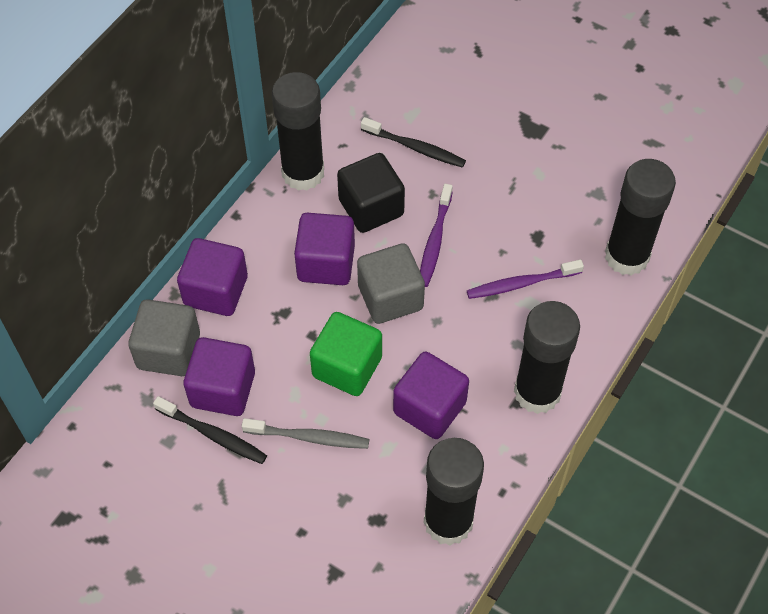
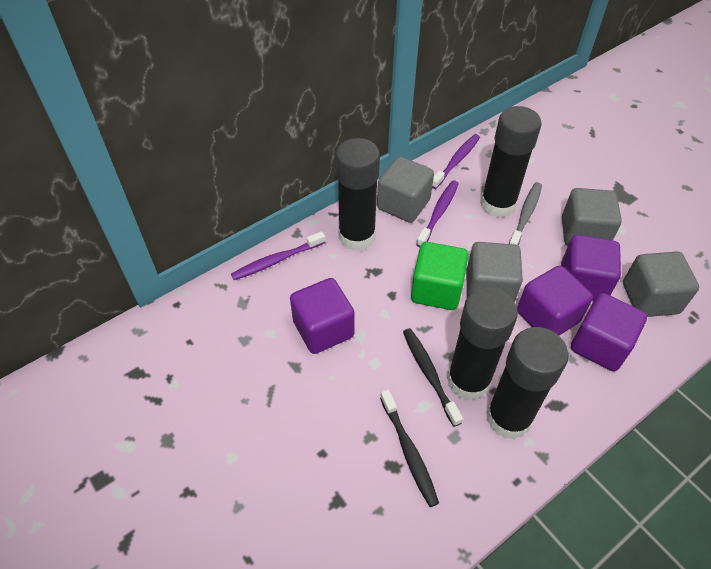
black cube: 1 -> 0
grey cube: 2 -> 4
purple toothbrush: 2 -> 3

